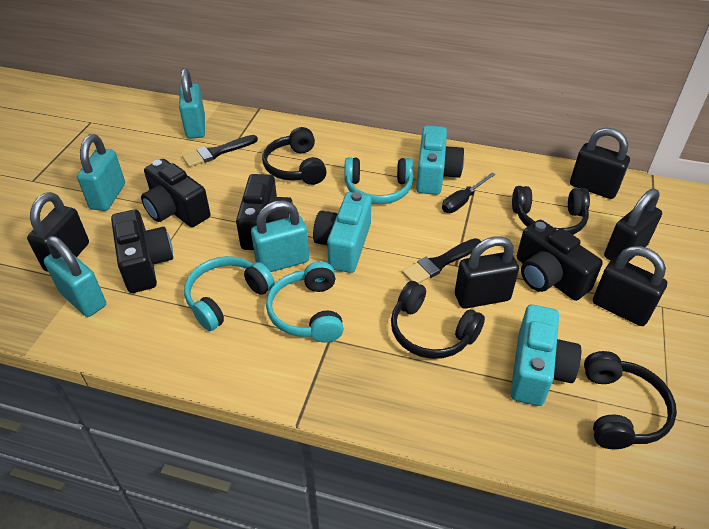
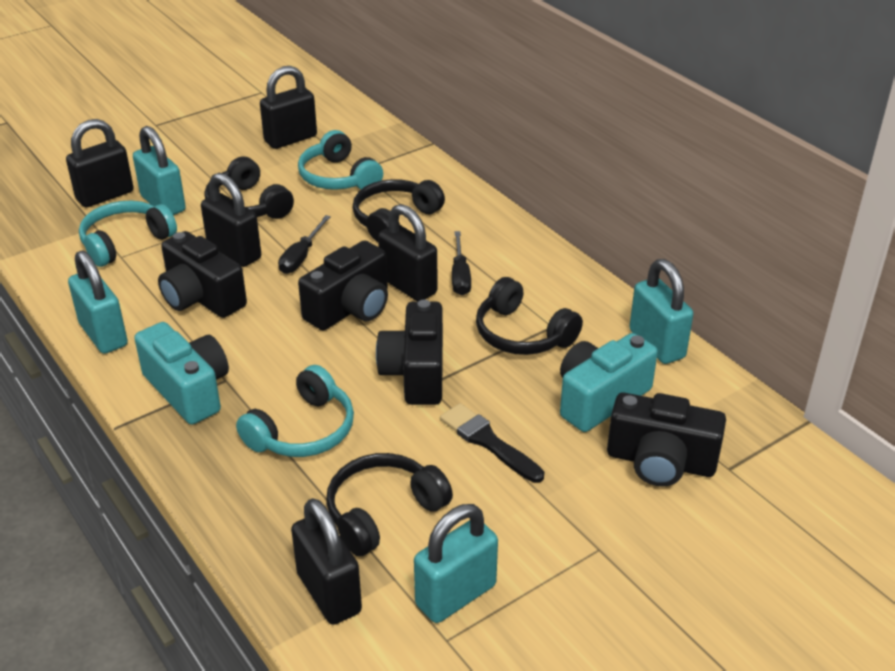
black brush: 2 -> 1
black screwdriver: 1 -> 2
turquoise camera: 3 -> 2

